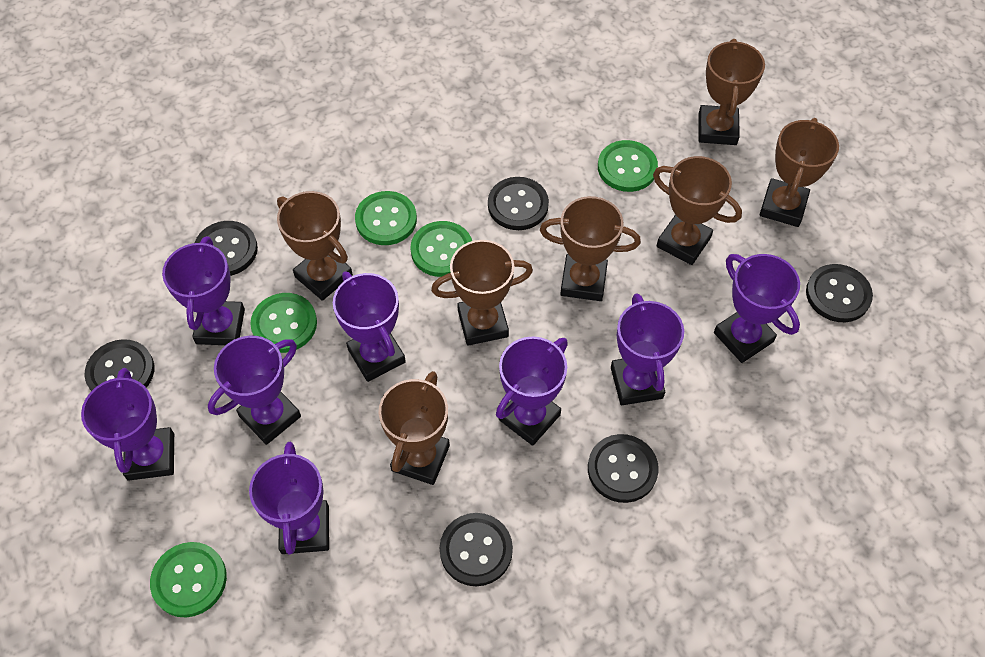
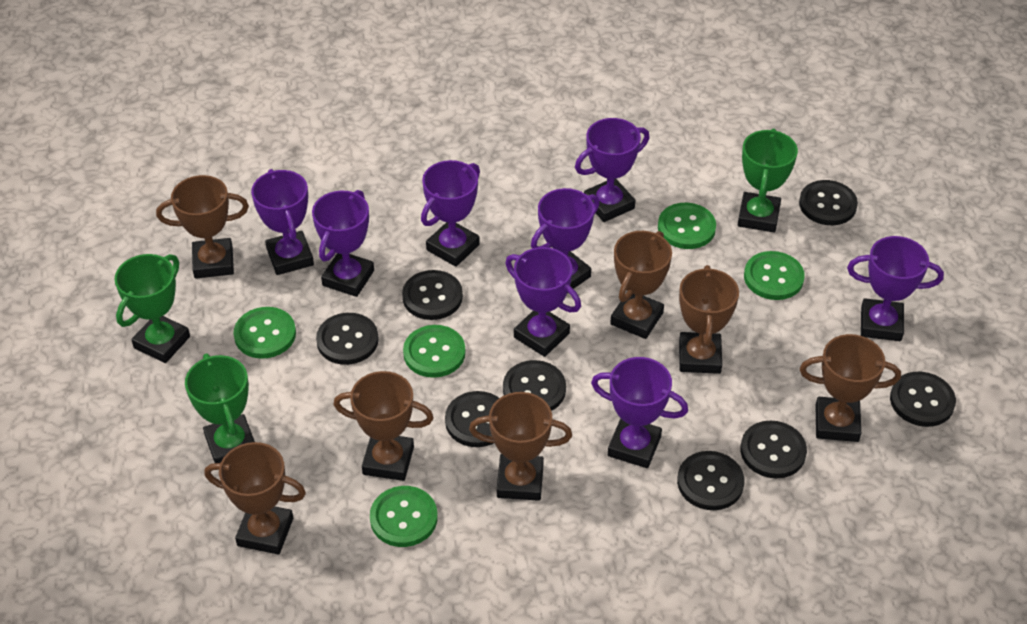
black button: 6 -> 8
green trophy: 0 -> 3

